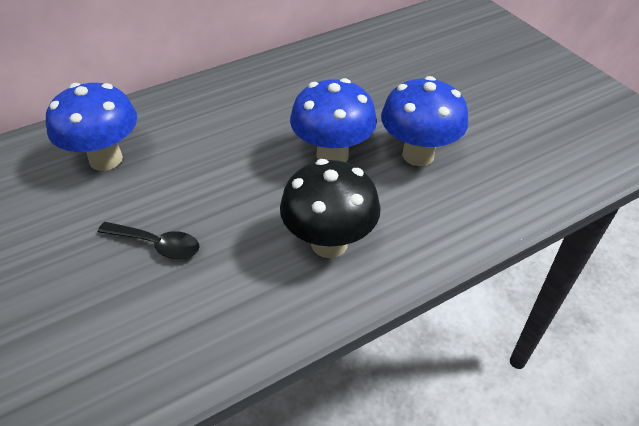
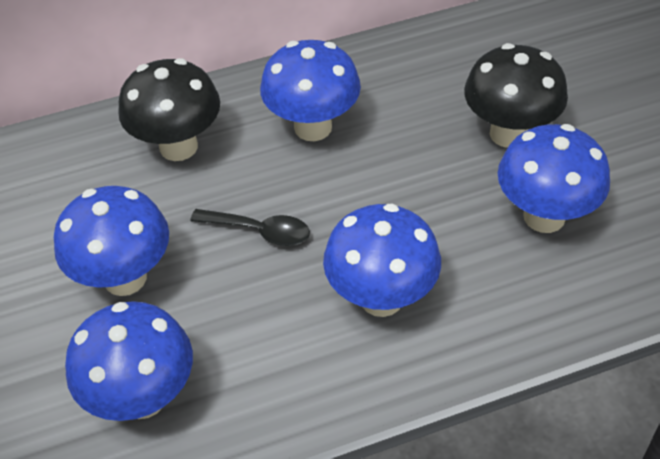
black mushroom: 1 -> 2
blue mushroom: 3 -> 5

